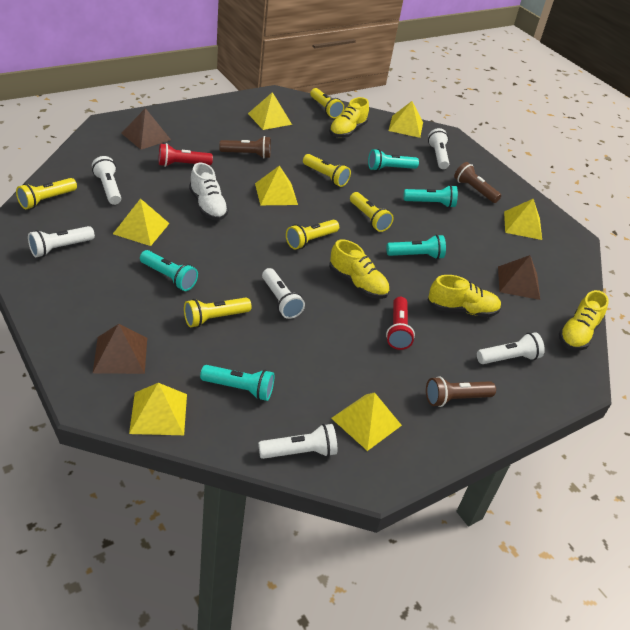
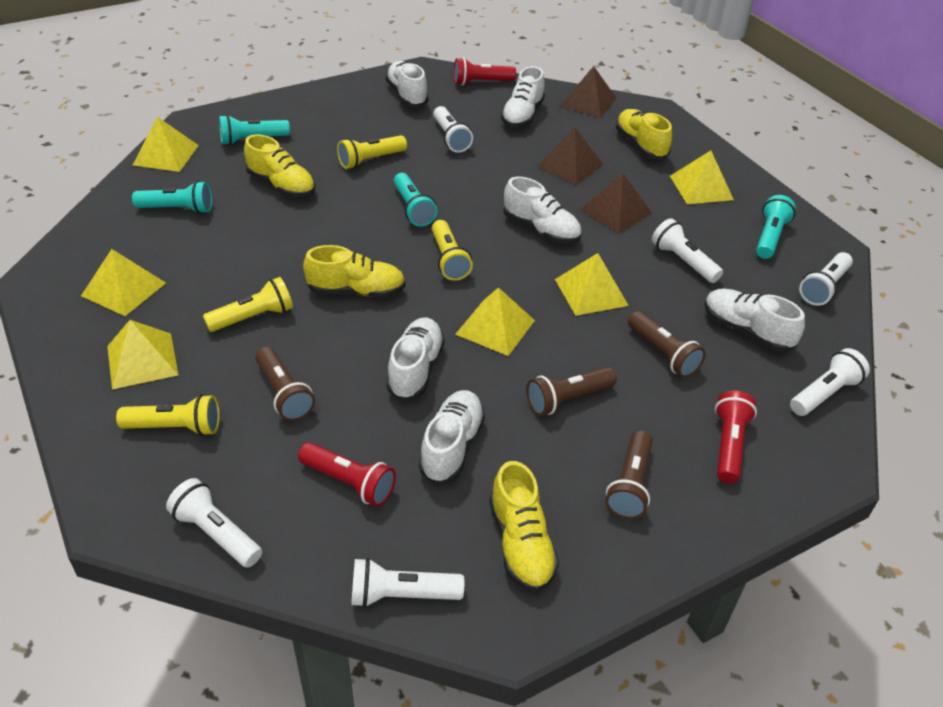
brown flashlight: 3 -> 4
red flashlight: 2 -> 3
turquoise flashlight: 5 -> 4
white shoe: 1 -> 6
yellow flashlight: 6 -> 4
yellow pyramid: 7 -> 6

